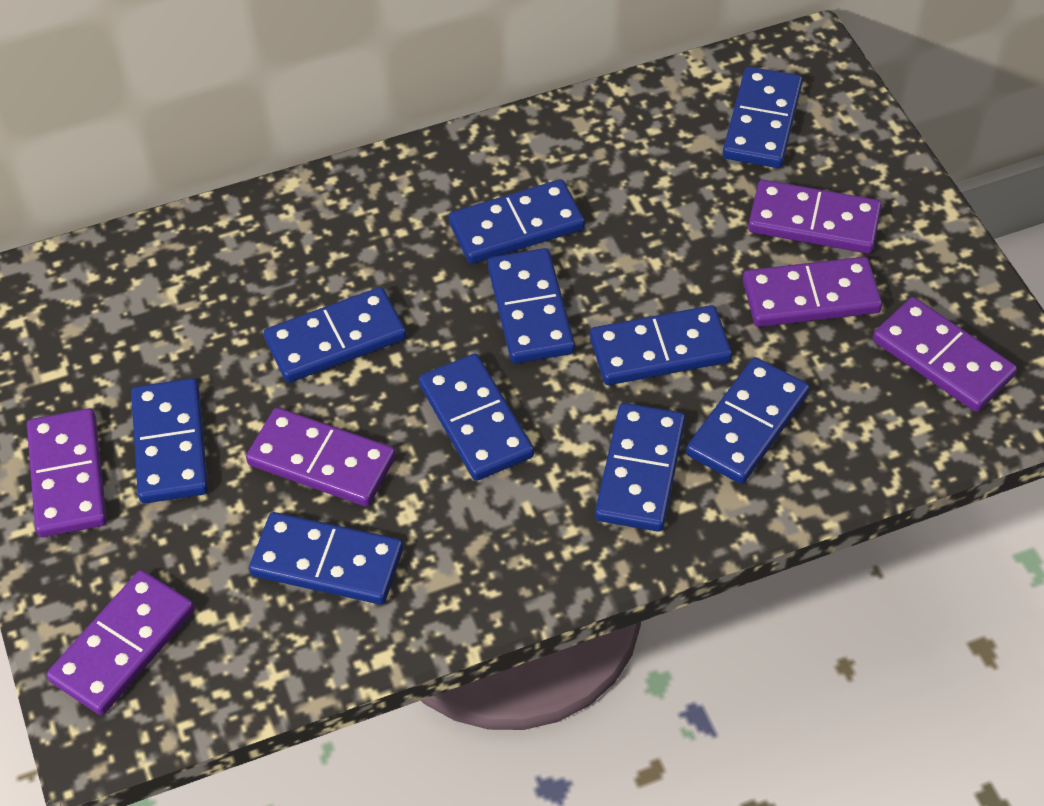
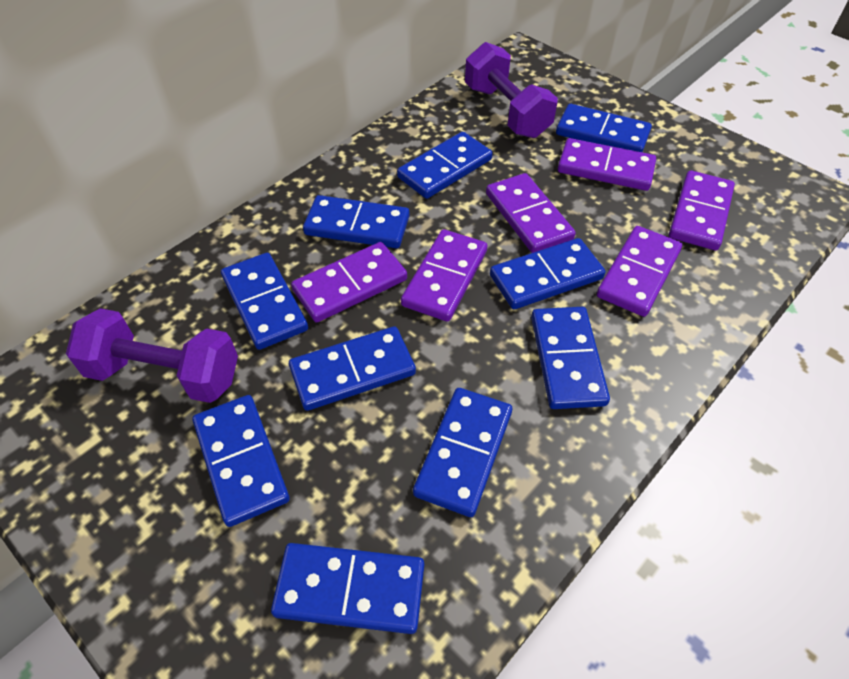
purple dumbbell: 0 -> 2

